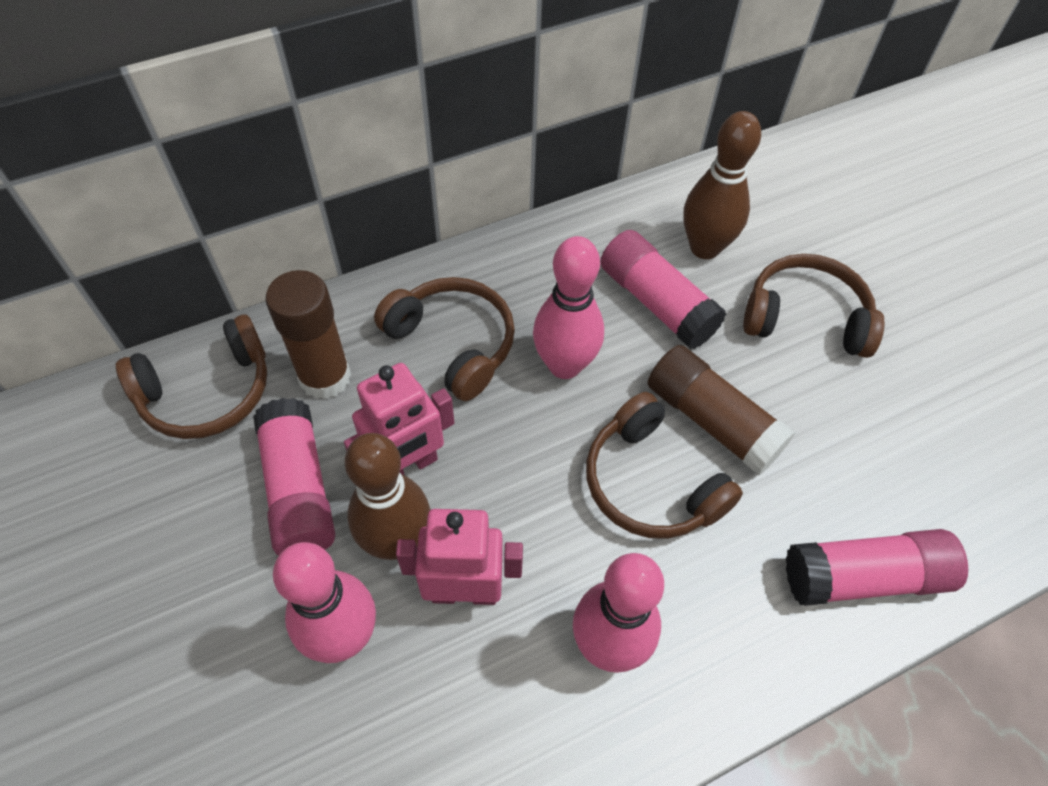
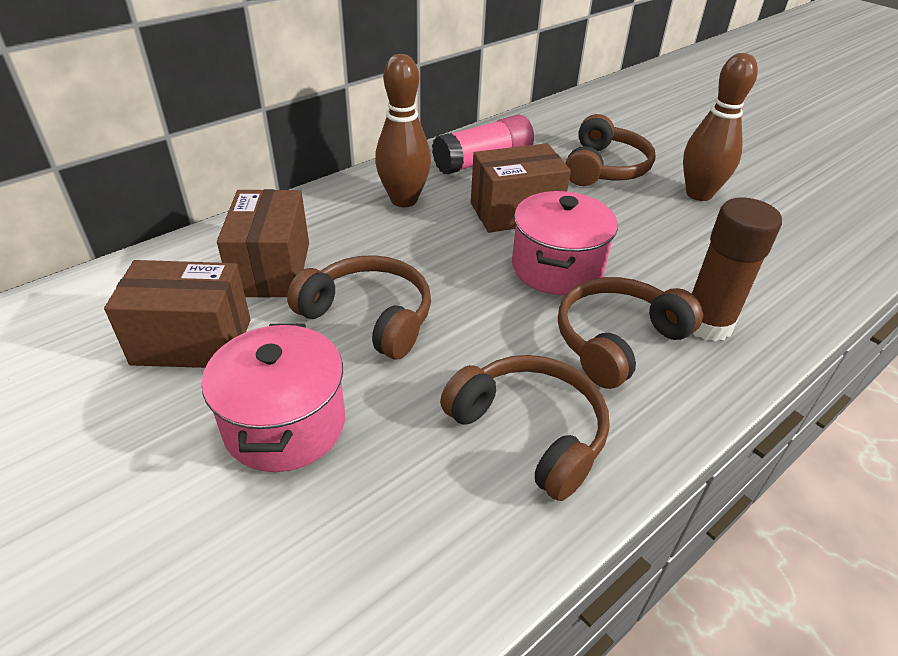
brown box: 0 -> 3
brown glue stick: 2 -> 1
pink bowling pin: 3 -> 0
pink glue stick: 3 -> 1
pink pot: 0 -> 2
pink robot: 2 -> 0

